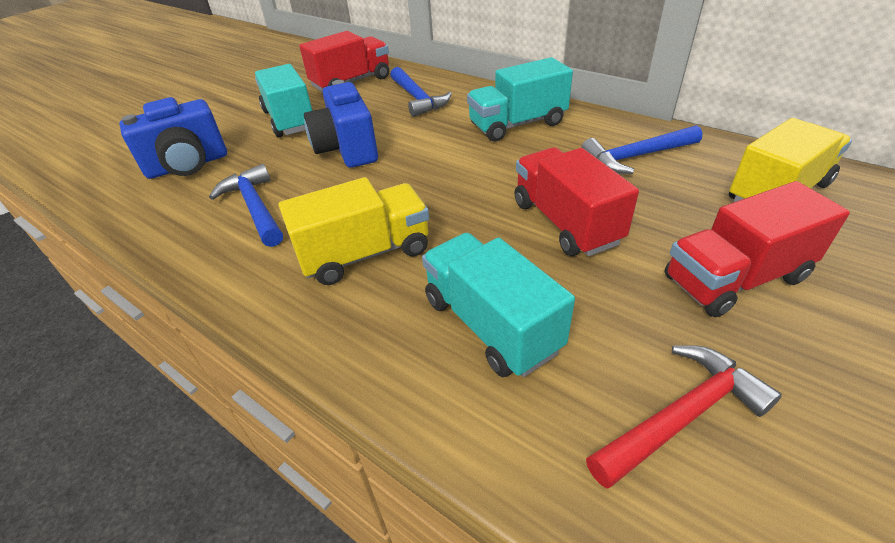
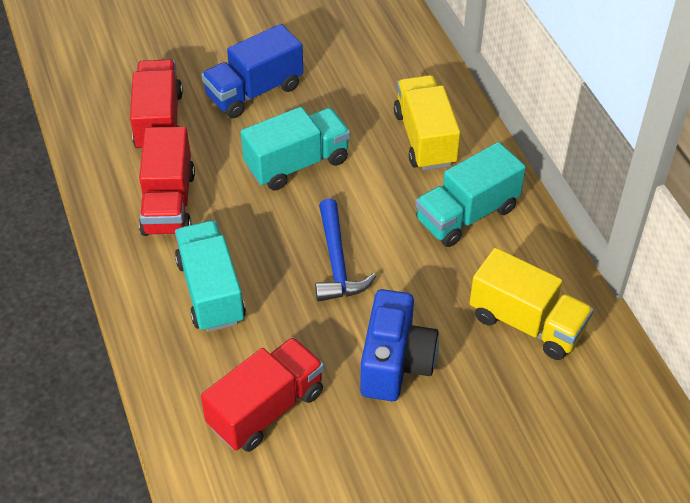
blue camera: 2 -> 1
blue hammer: 3 -> 1
blue truck: 0 -> 1
red hammer: 1 -> 0

